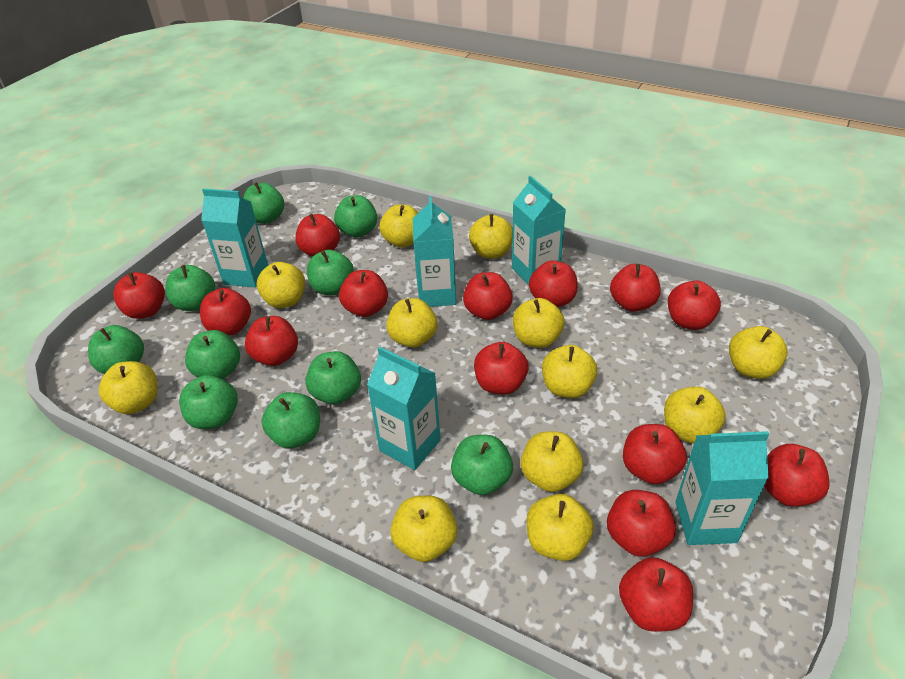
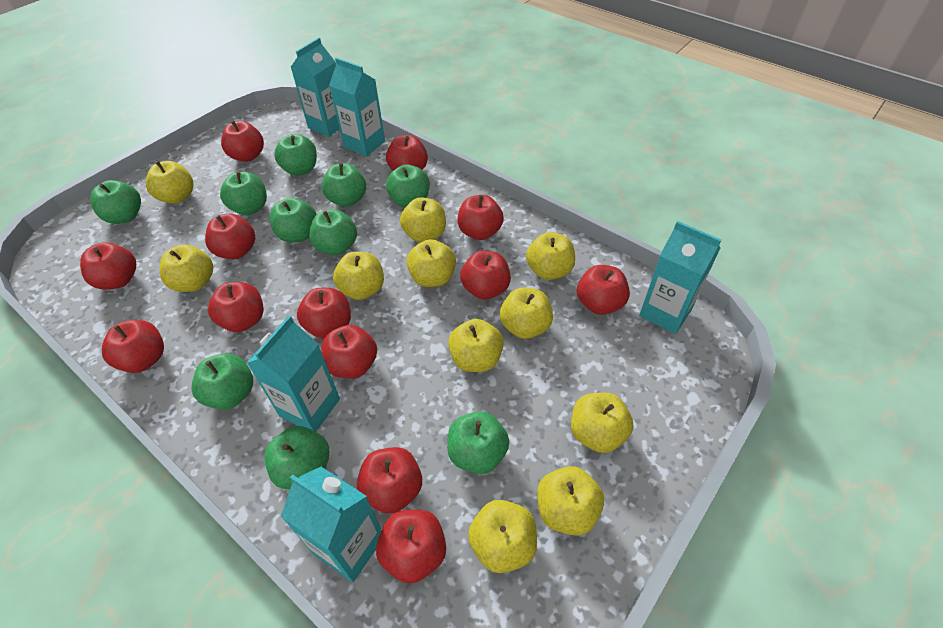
red apple: 14 -> 13
yellow apple: 12 -> 11

